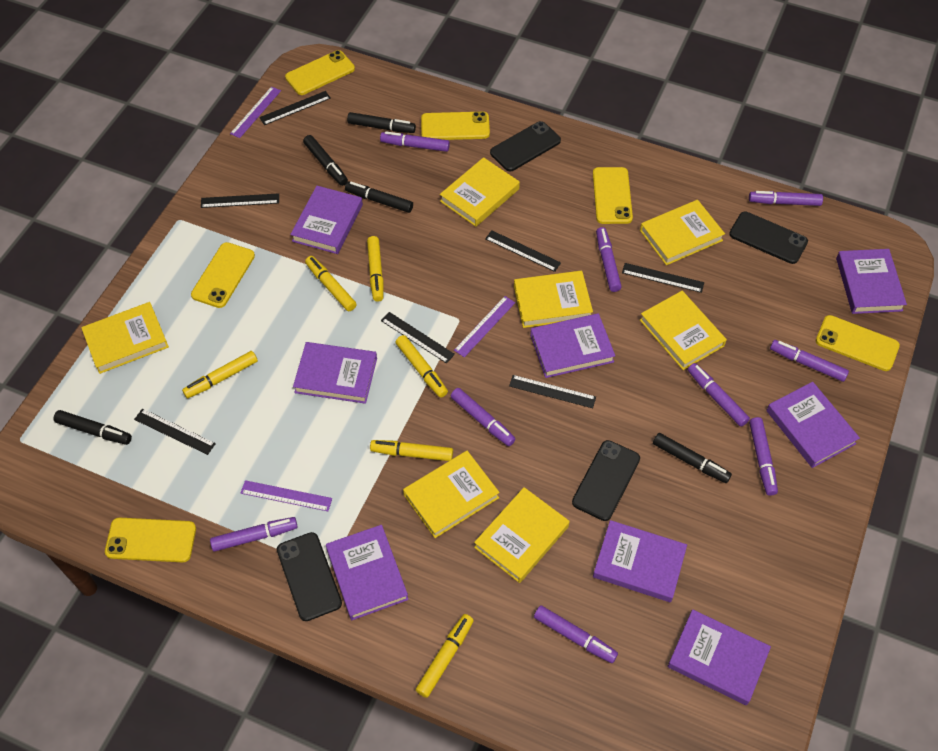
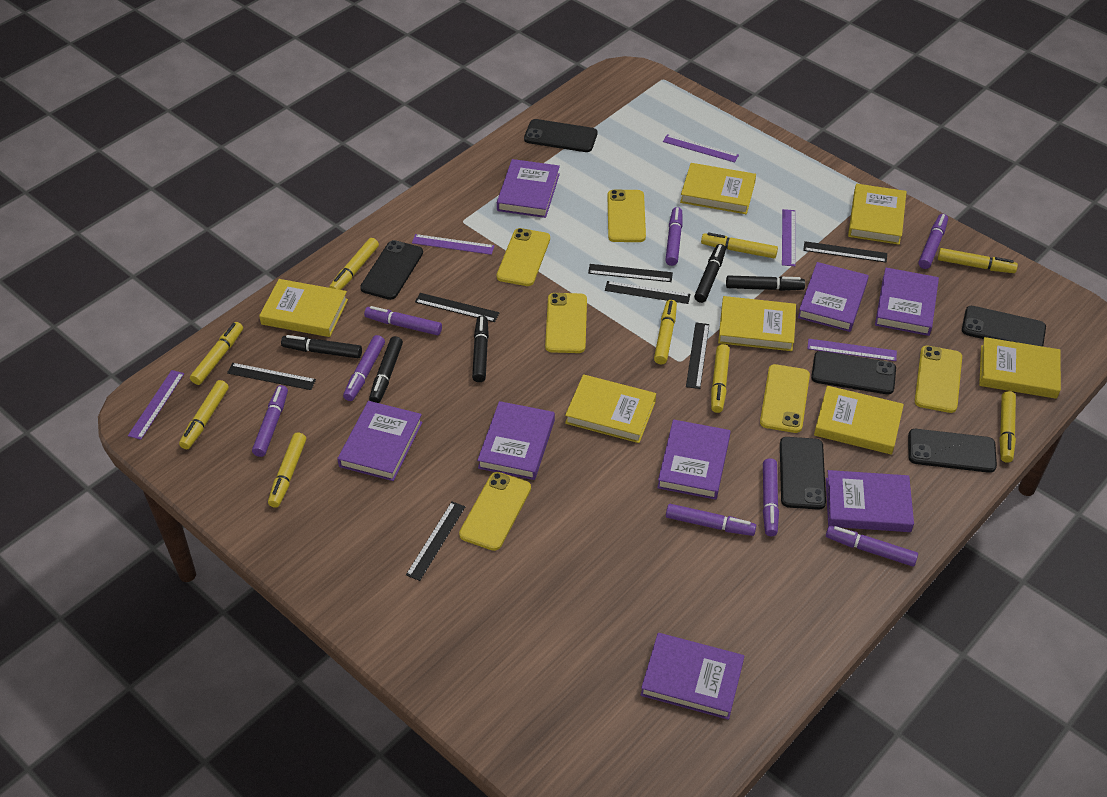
black phone: 4 -> 6
purple marker: 9 -> 8
purple ruler: 3 -> 5
yellow marker: 6 -> 9

